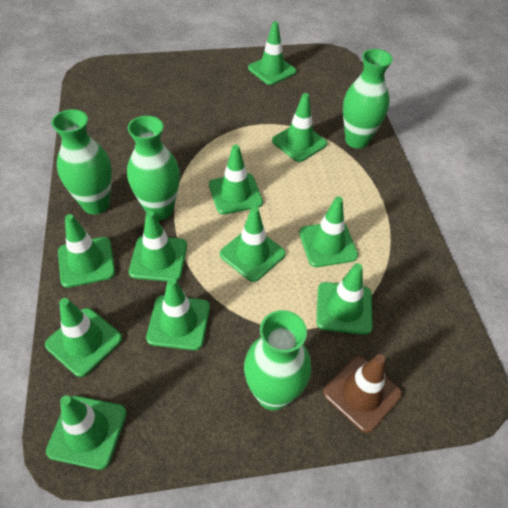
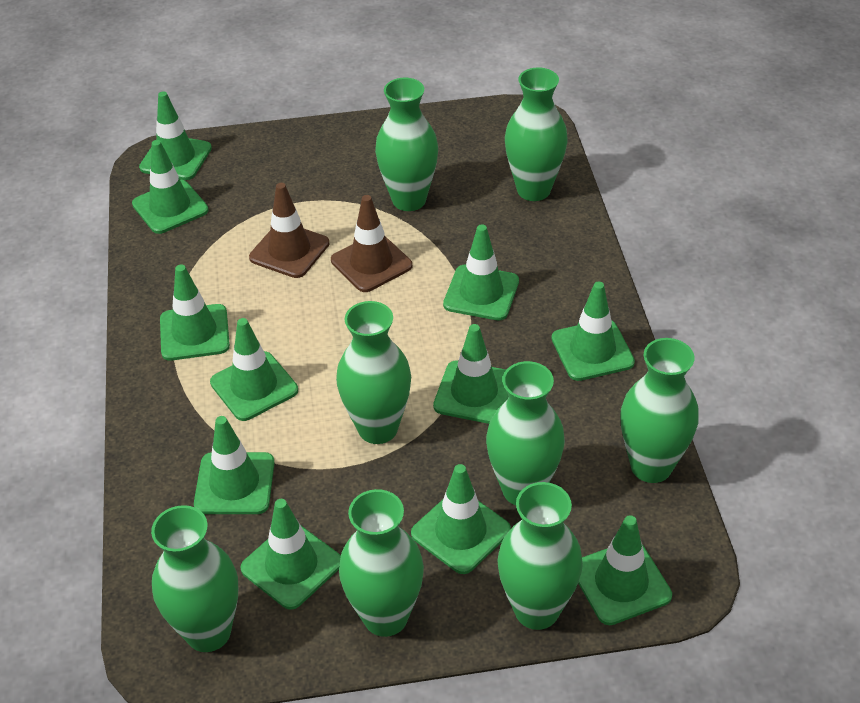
brown traffic cone: 1 -> 2
green vase: 4 -> 8

